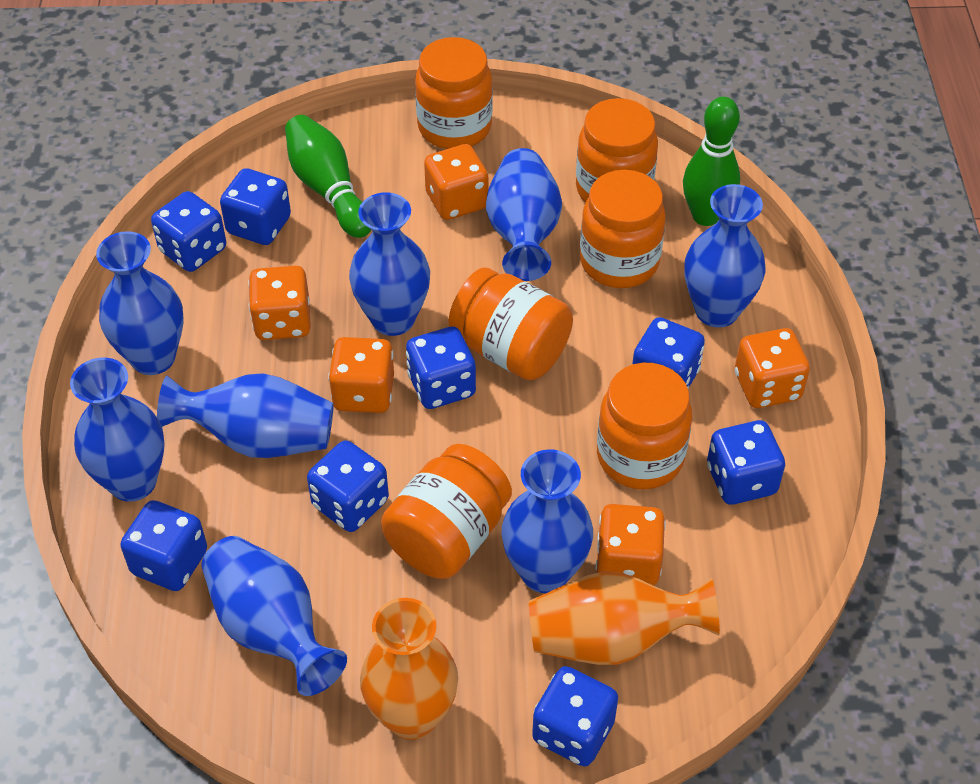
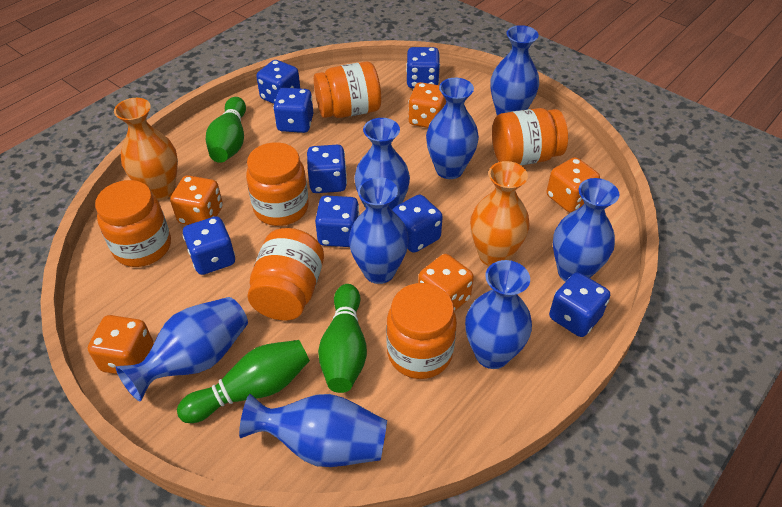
green bowling pin: 2 -> 3

